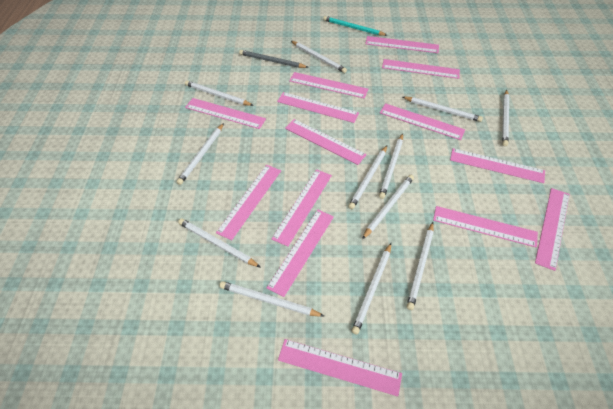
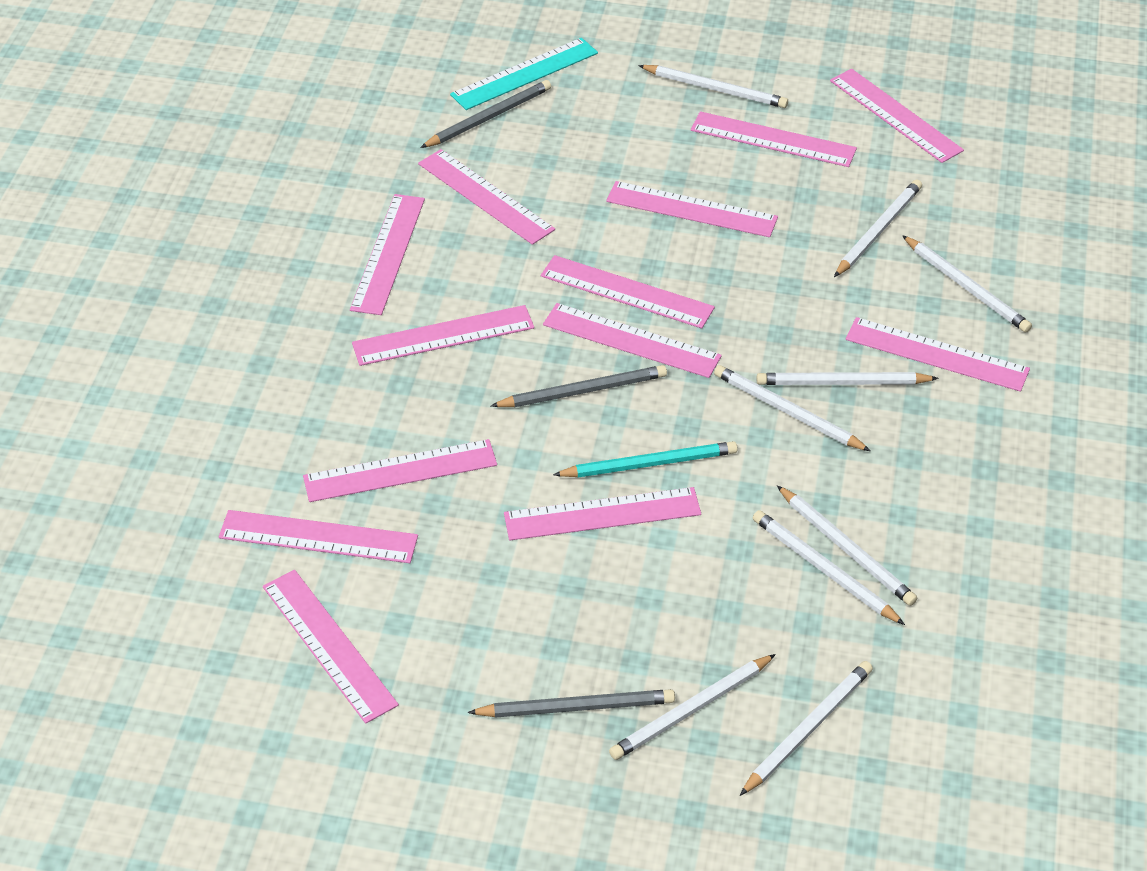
grey pencil: 1 -> 3
pink ruler: 14 -> 13
turquoise ruler: 0 -> 1
white pencil: 12 -> 9

